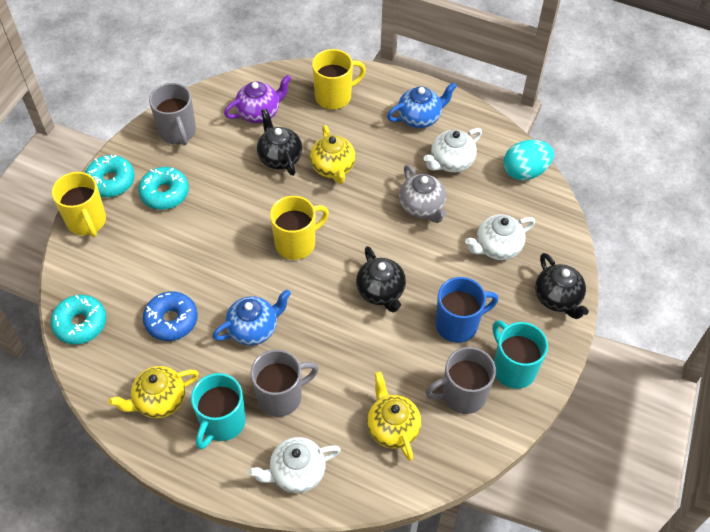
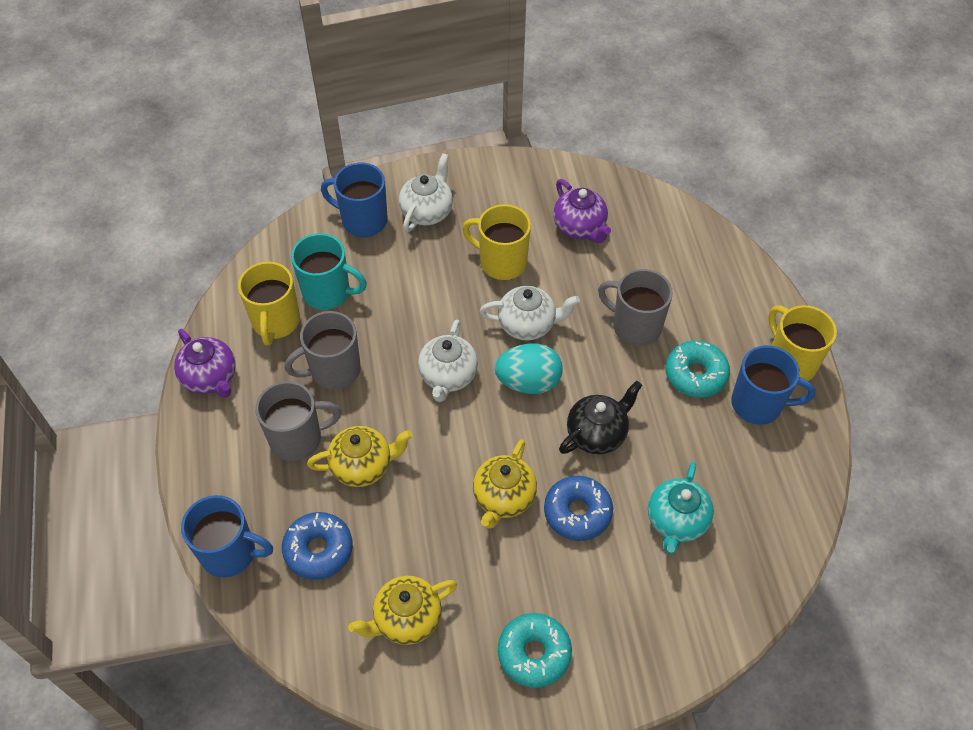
black teapot: 3 -> 1
blue donut: 1 -> 2
blue mug: 1 -> 3
blue teapot: 2 -> 0
grey teapot: 1 -> 0
purple teapot: 1 -> 2
turquoise donut: 3 -> 2
turquoise mug: 2 -> 1
turquoise teapot: 0 -> 1

